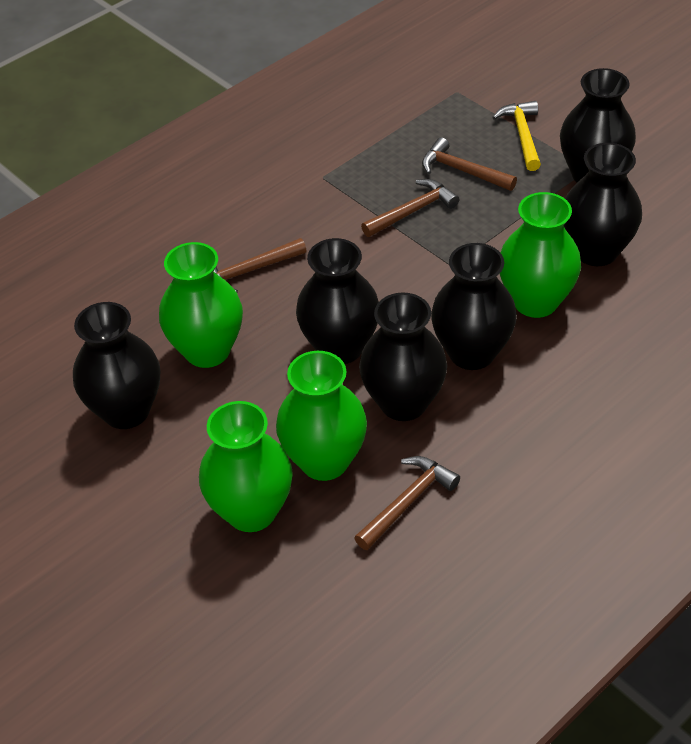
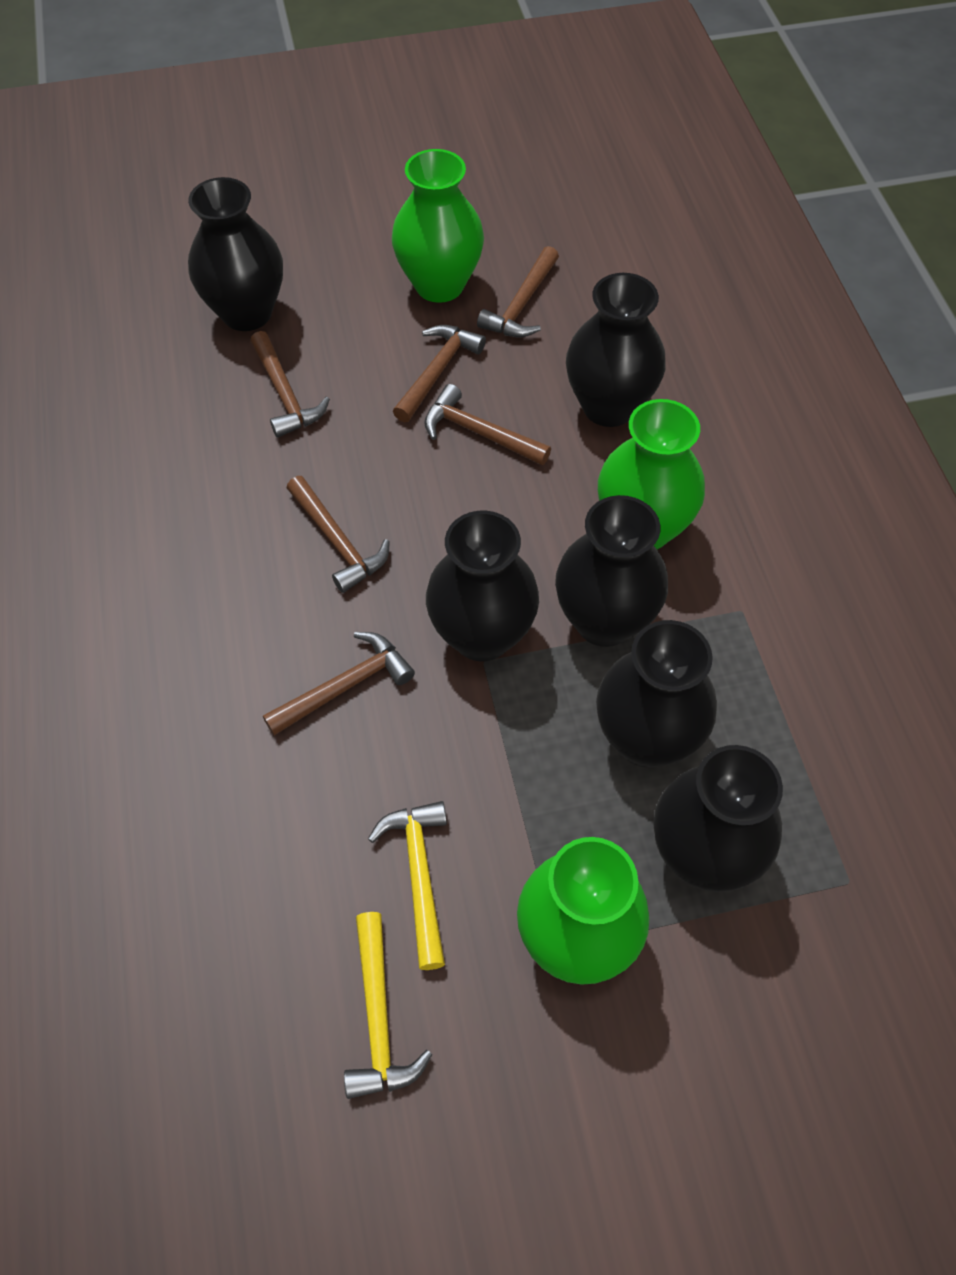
brown hammer: 4 -> 6
green vase: 4 -> 3
yellow hammer: 1 -> 2

